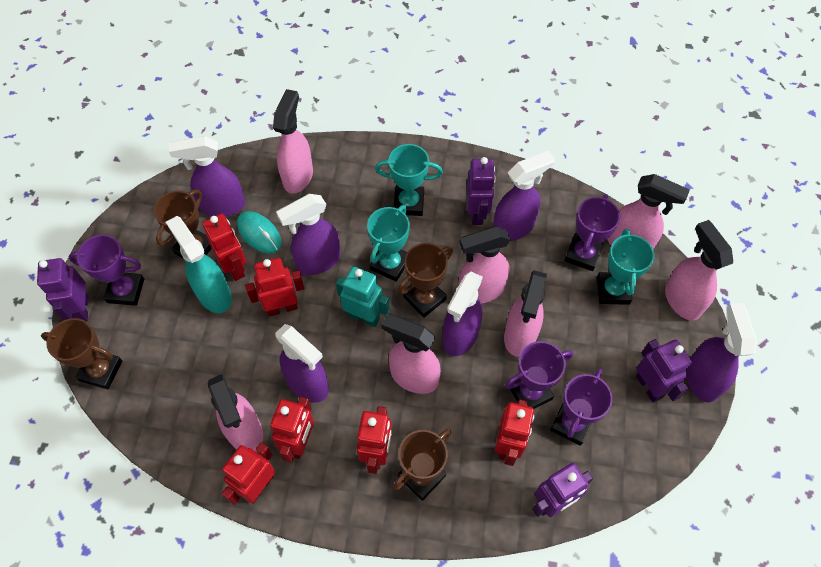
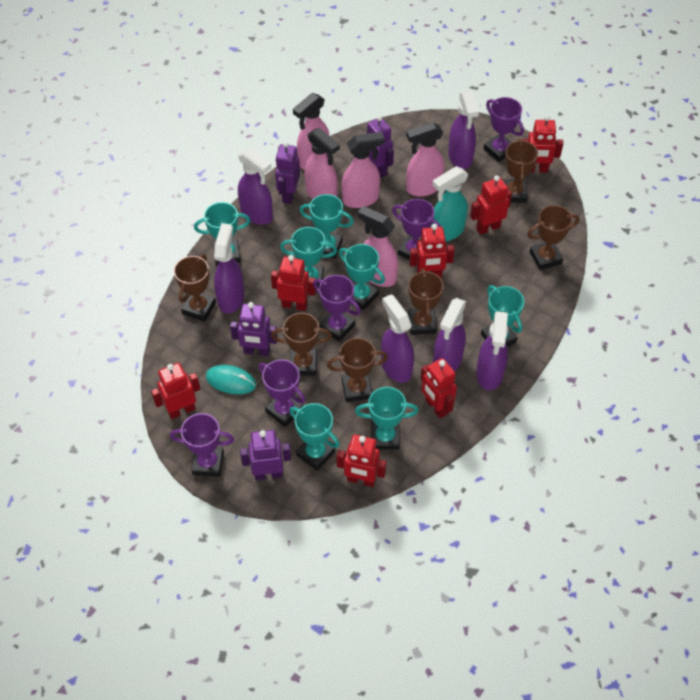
brown trophy: 4 -> 6
pink spray bottle: 7 -> 5
purple trophy: 4 -> 5
red robot: 6 -> 7
turquoise robot: 1 -> 0
turquoise trophy: 3 -> 7

